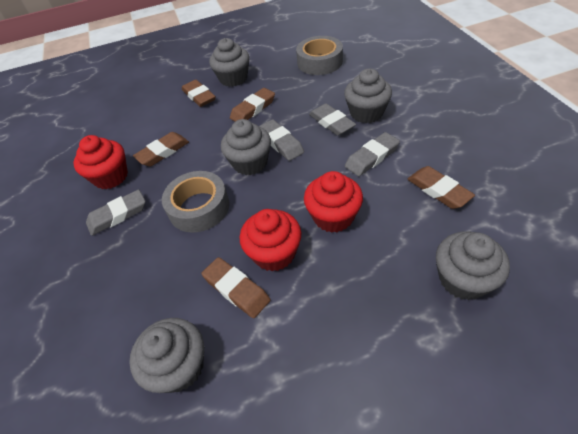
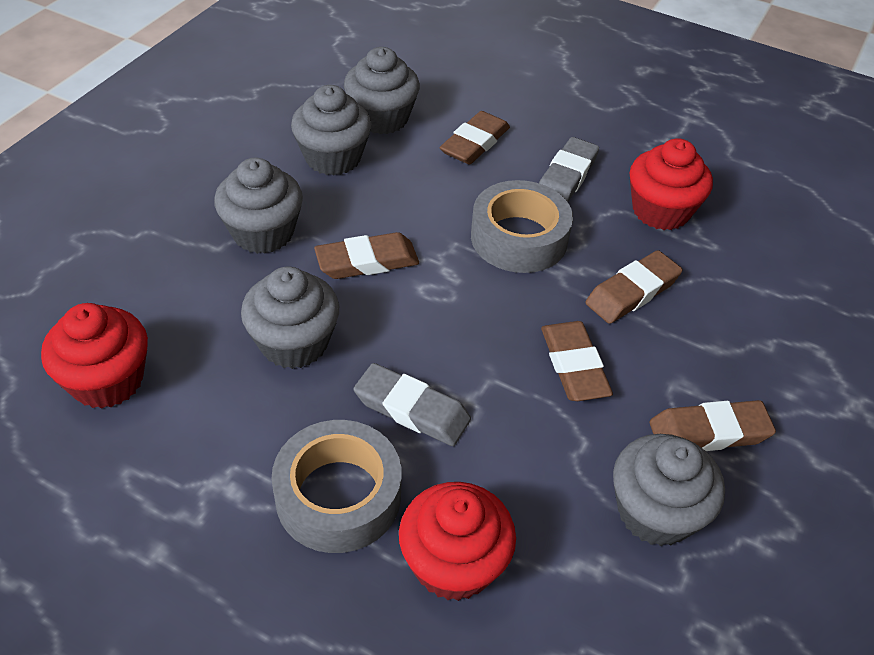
grey eraser: 4 -> 2

